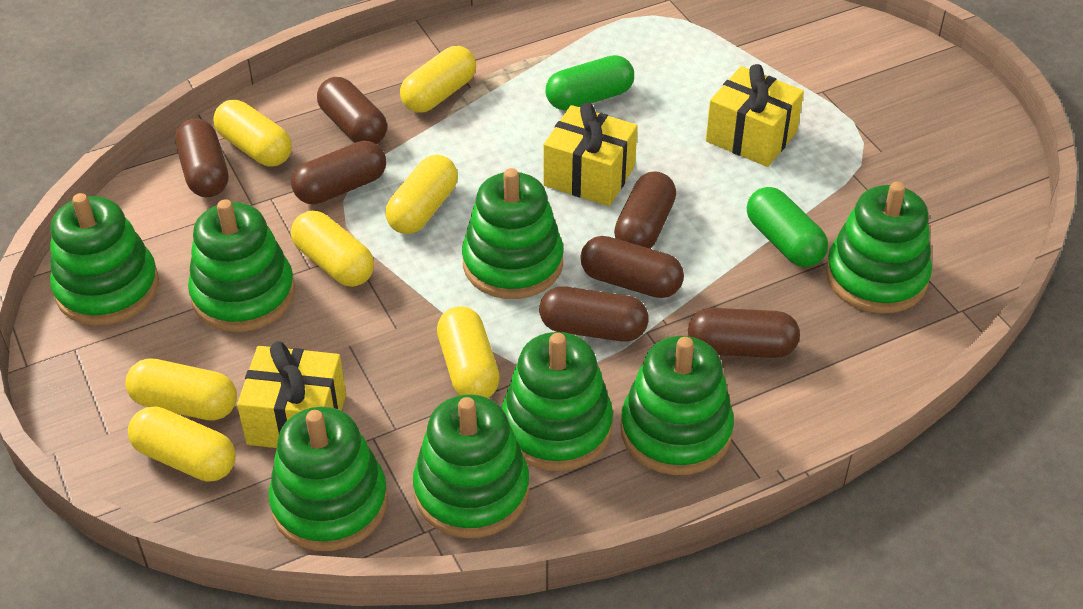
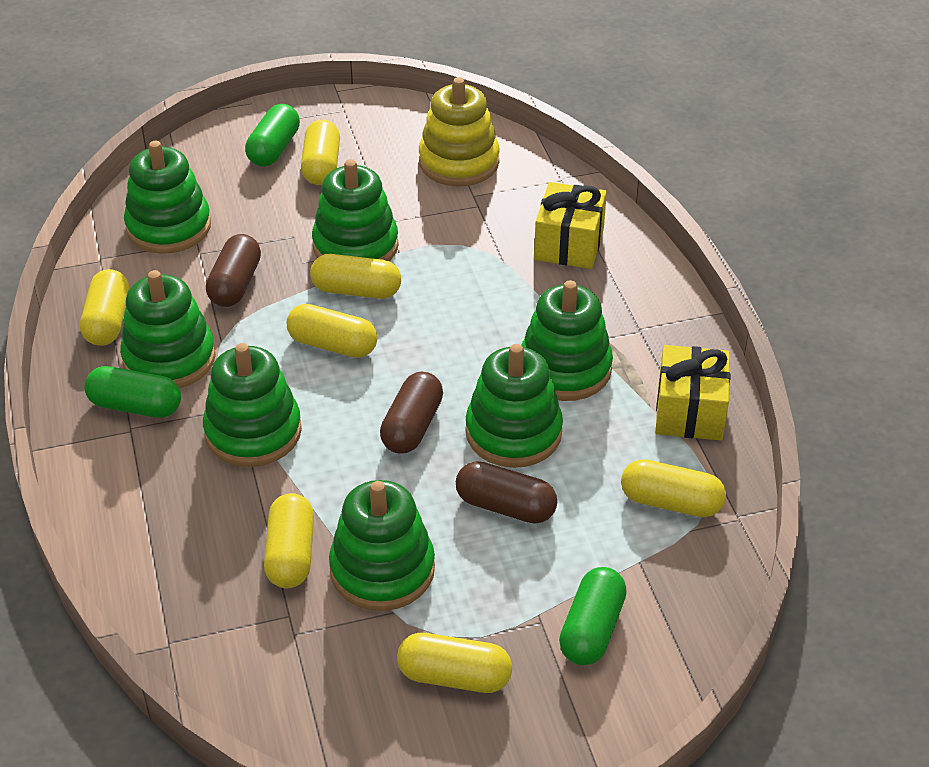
brown capsule: 7 -> 3
green capsule: 2 -> 3
green stacking toy: 8 -> 7
yellow gift: 3 -> 2
yellow stacking toy: 0 -> 1

